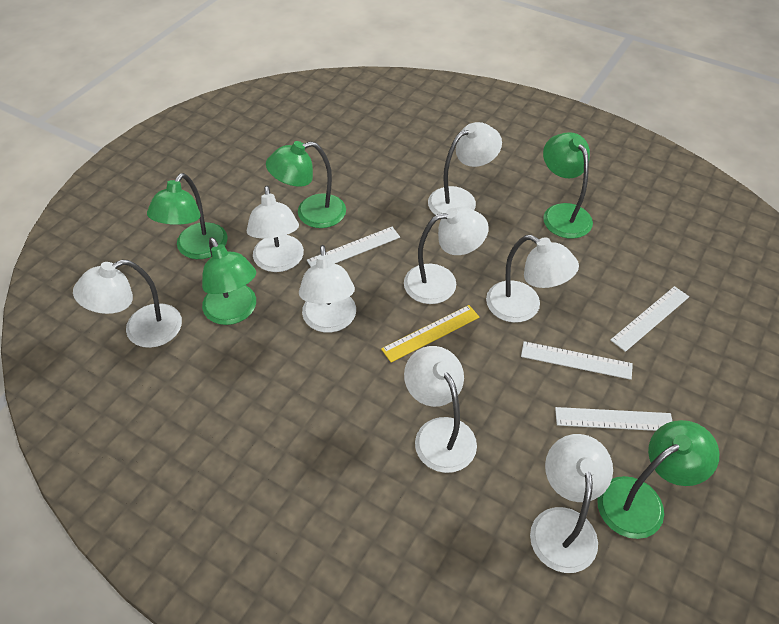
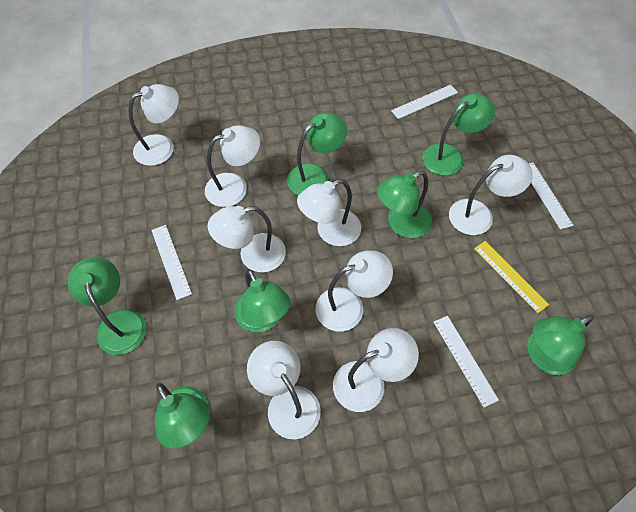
green lamp: 5 -> 7

